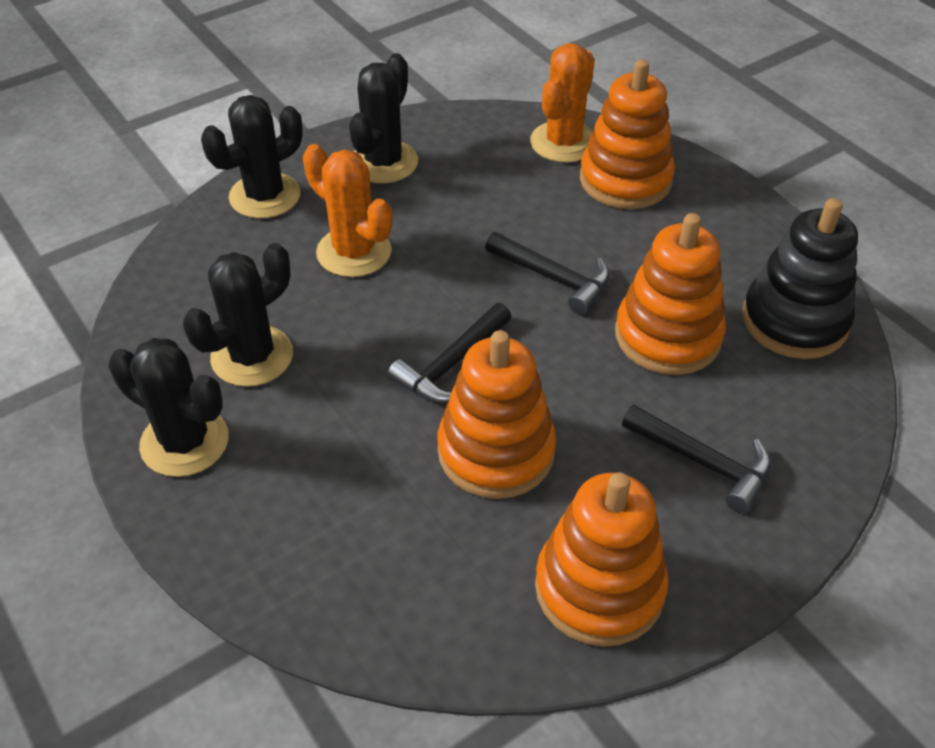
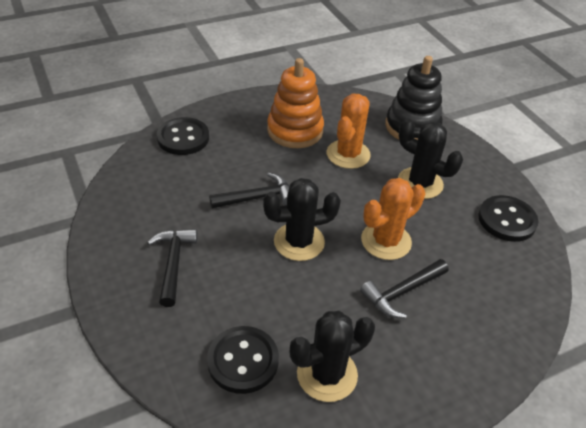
black button: 0 -> 3
black cactus: 4 -> 3
orange stacking toy: 4 -> 1

